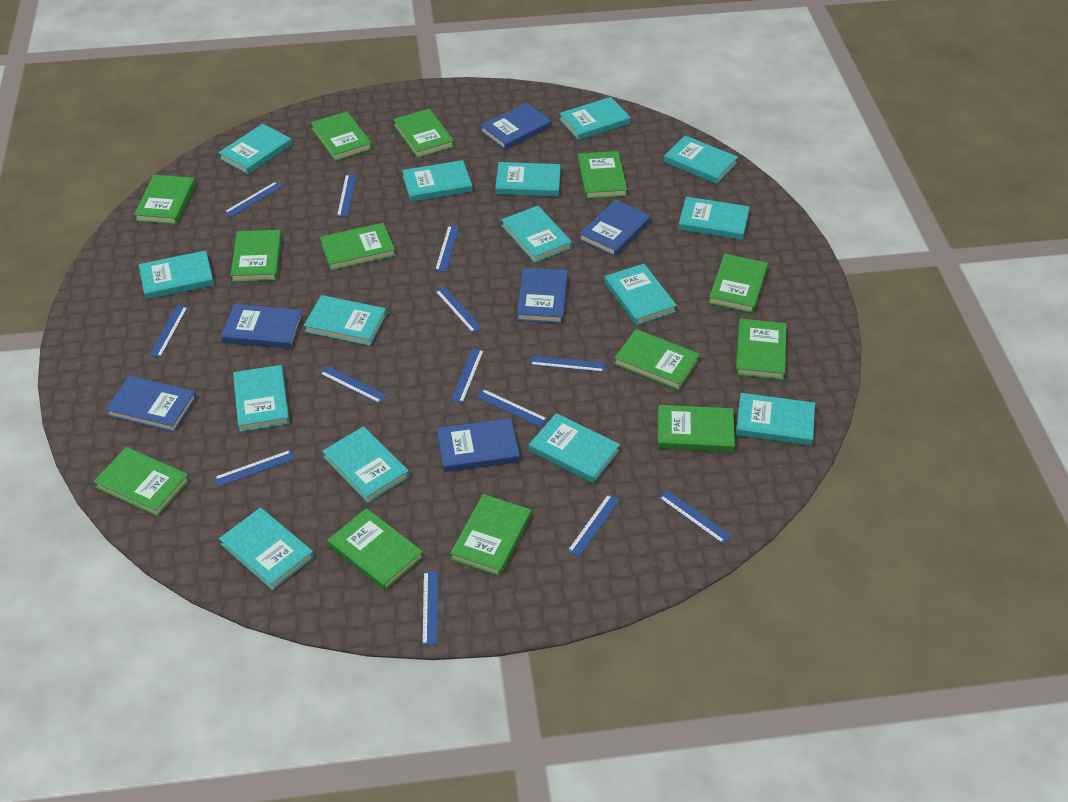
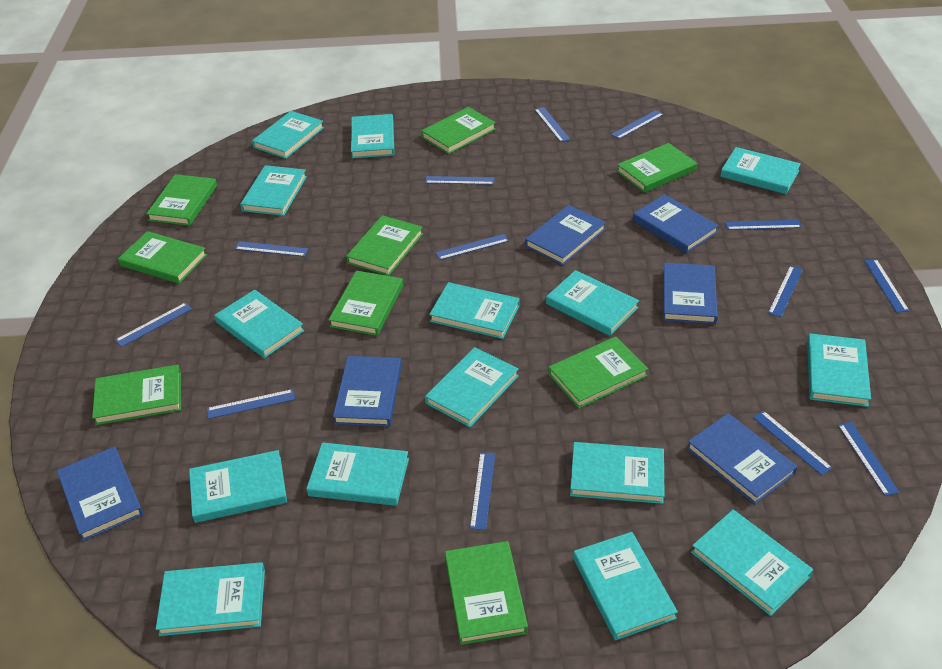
green book: 13 -> 9

